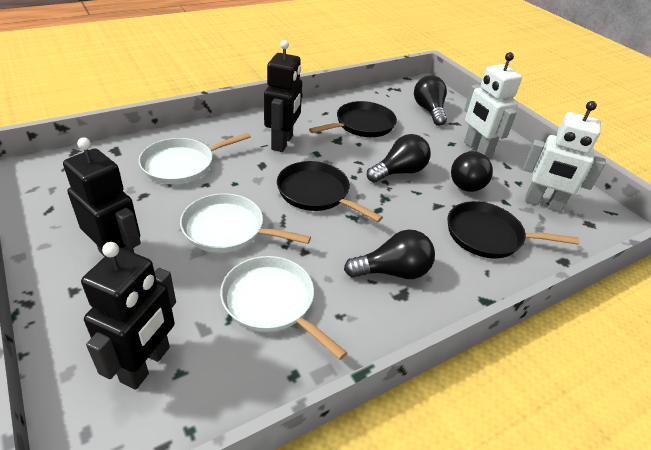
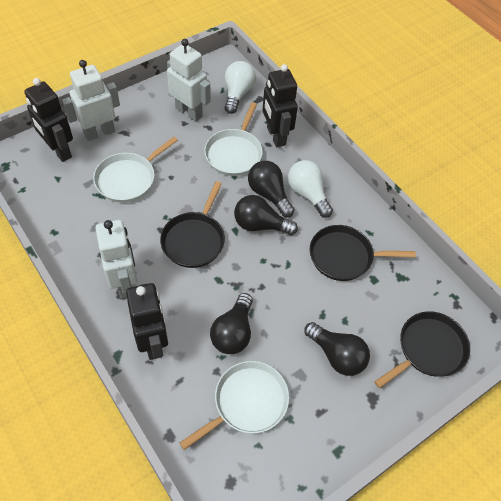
white light bulb: 0 -> 2
white robot: 2 -> 3

